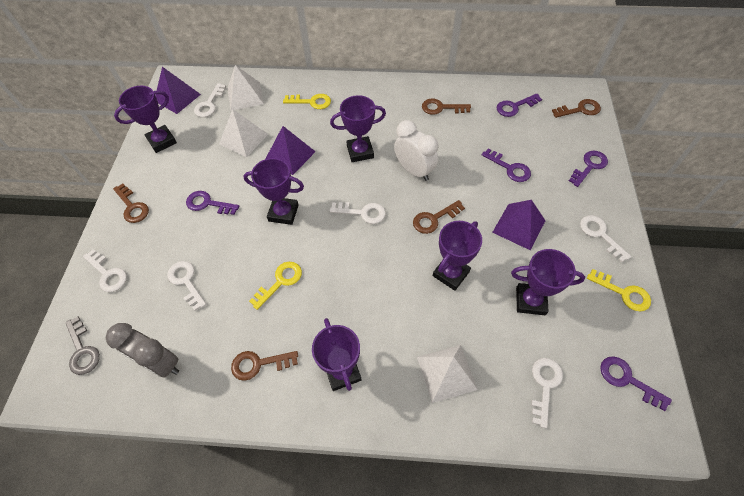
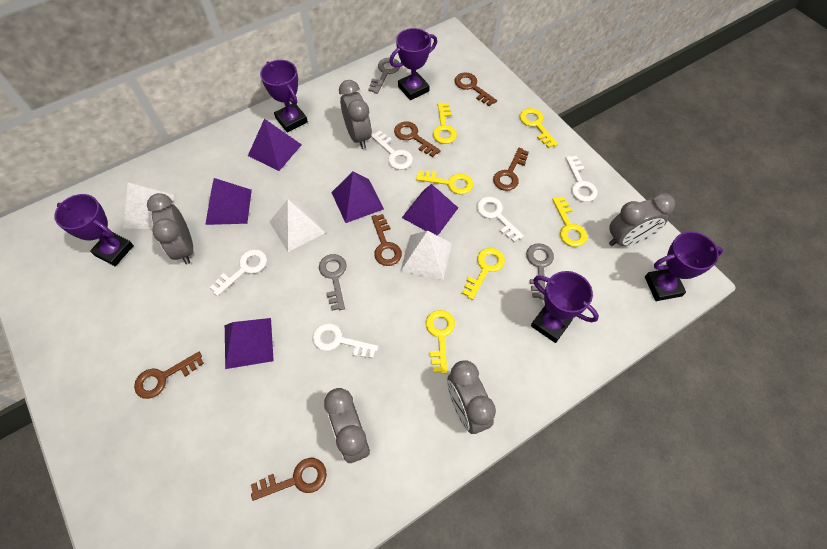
brown key: 5 -> 6
grey clock: 1 -> 5
grey key: 1 -> 3
purple key: 5 -> 0
purple pyramid: 3 -> 5
purple trophy: 6 -> 5
white clock: 1 -> 0
white key: 6 -> 5
yellow key: 3 -> 6

